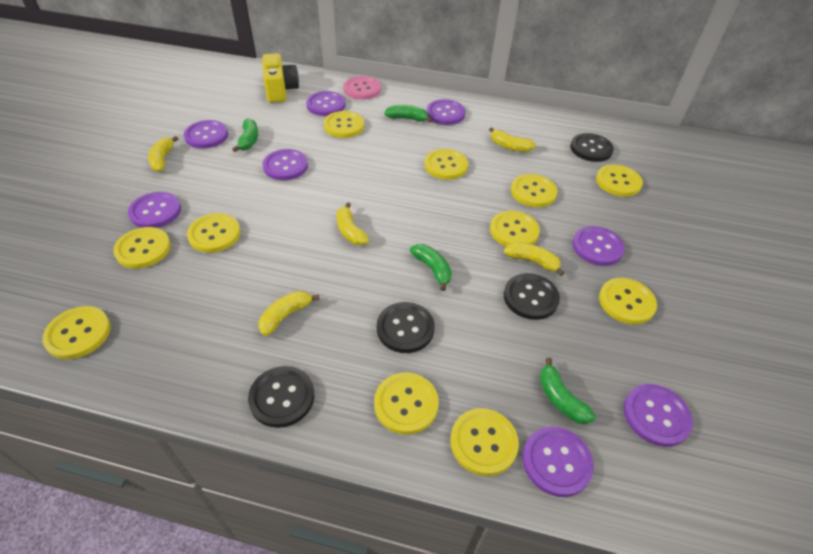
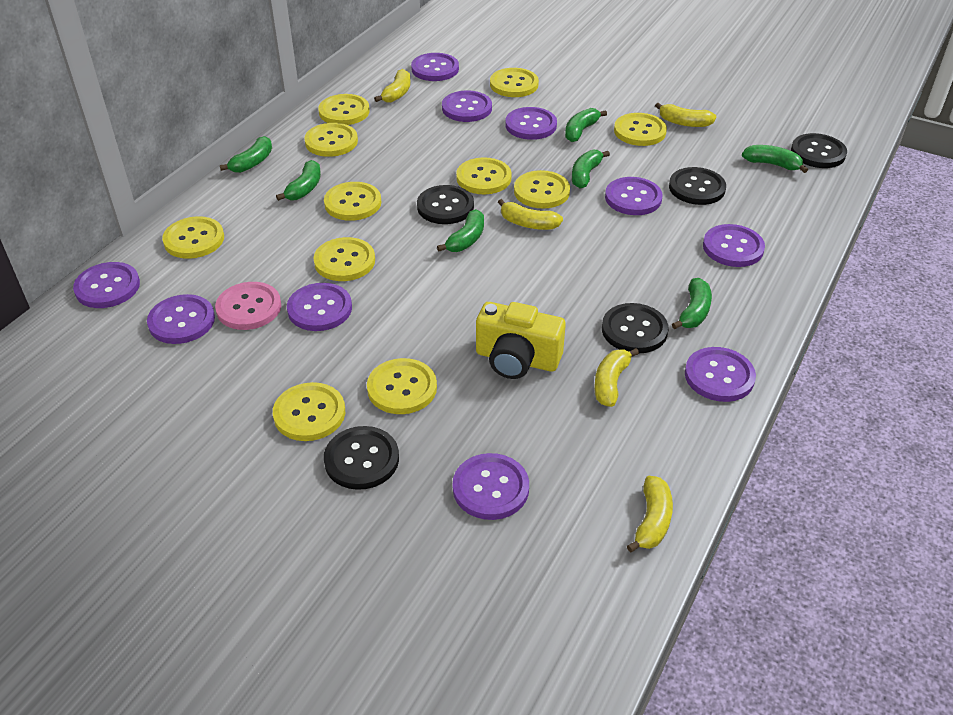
black button: 4 -> 5
green banana: 4 -> 7
purple button: 8 -> 10

